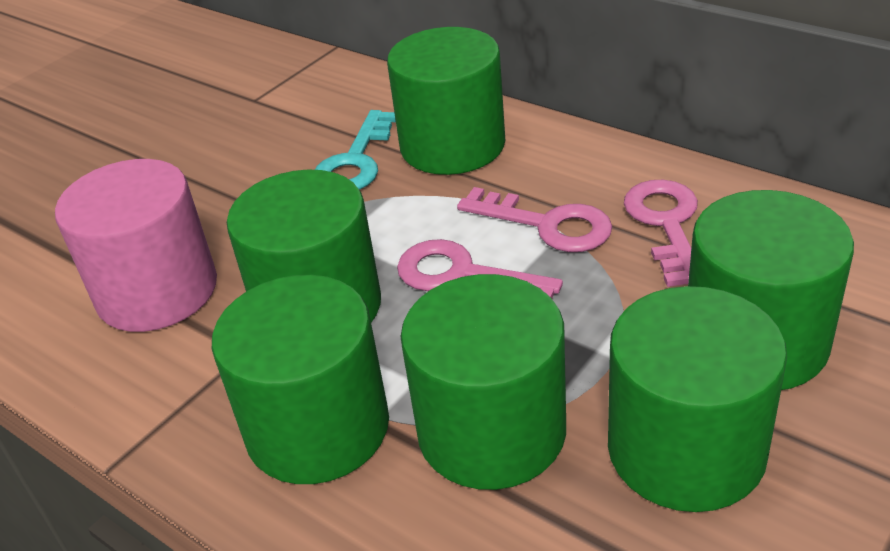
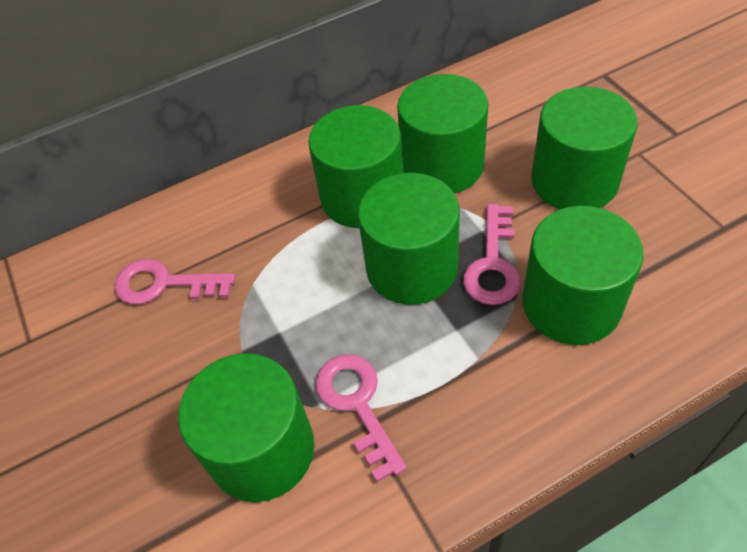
pink cylinder: 1 -> 0
turquoise key: 1 -> 0

